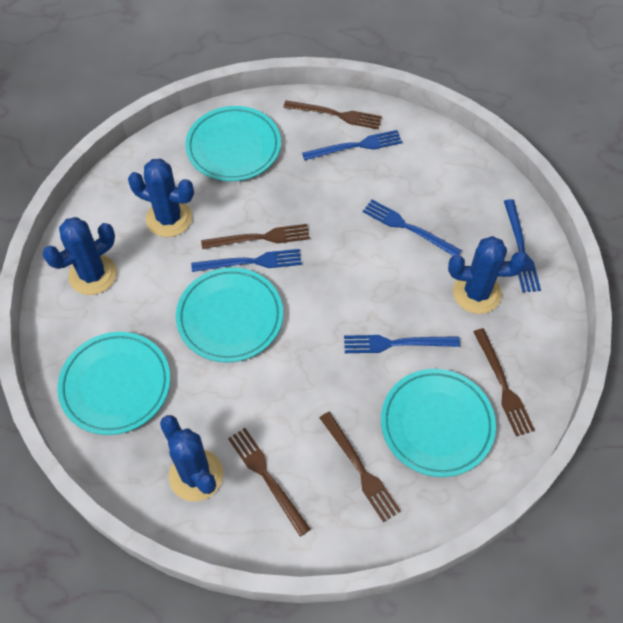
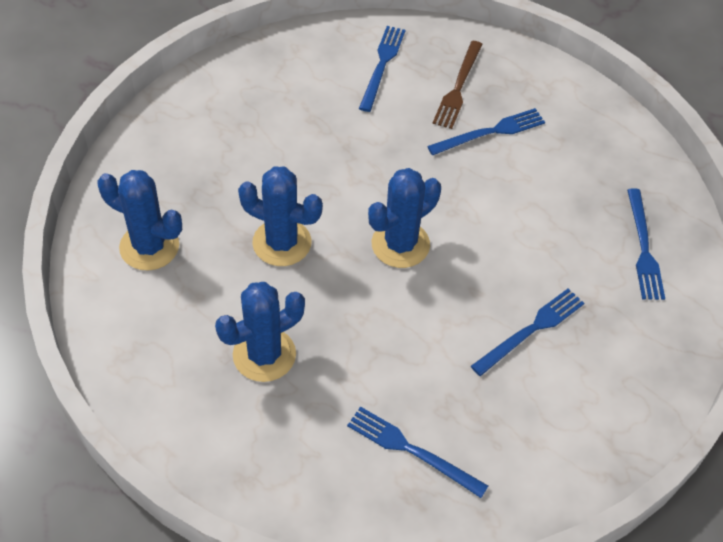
brown fork: 5 -> 1
turquoise plate: 4 -> 0

